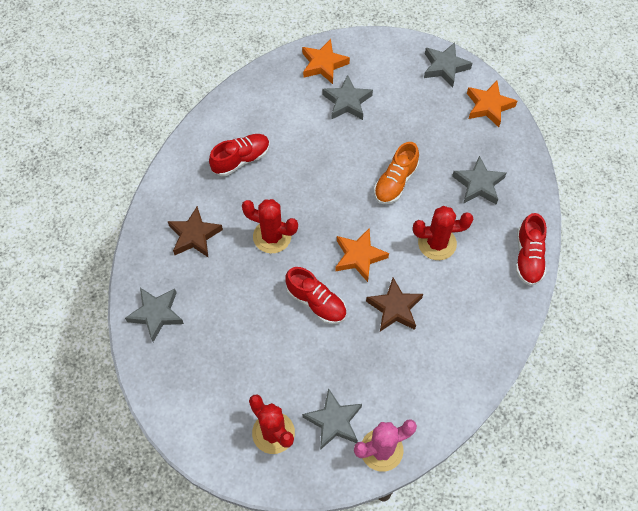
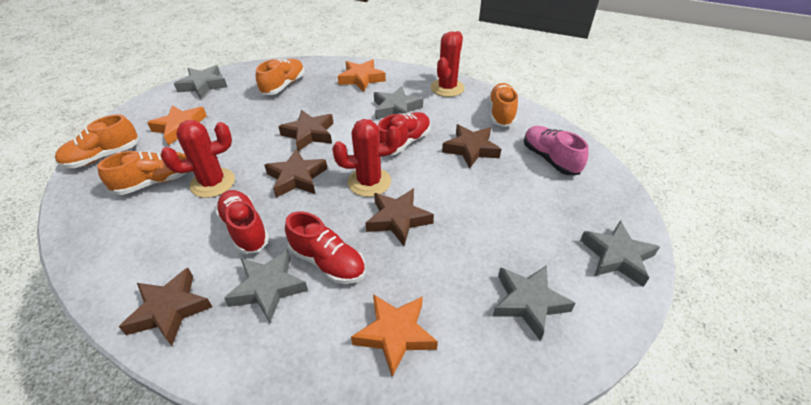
brown star: 2 -> 5
orange shoe: 1 -> 4
pink cactus: 1 -> 0
pink shoe: 0 -> 1

